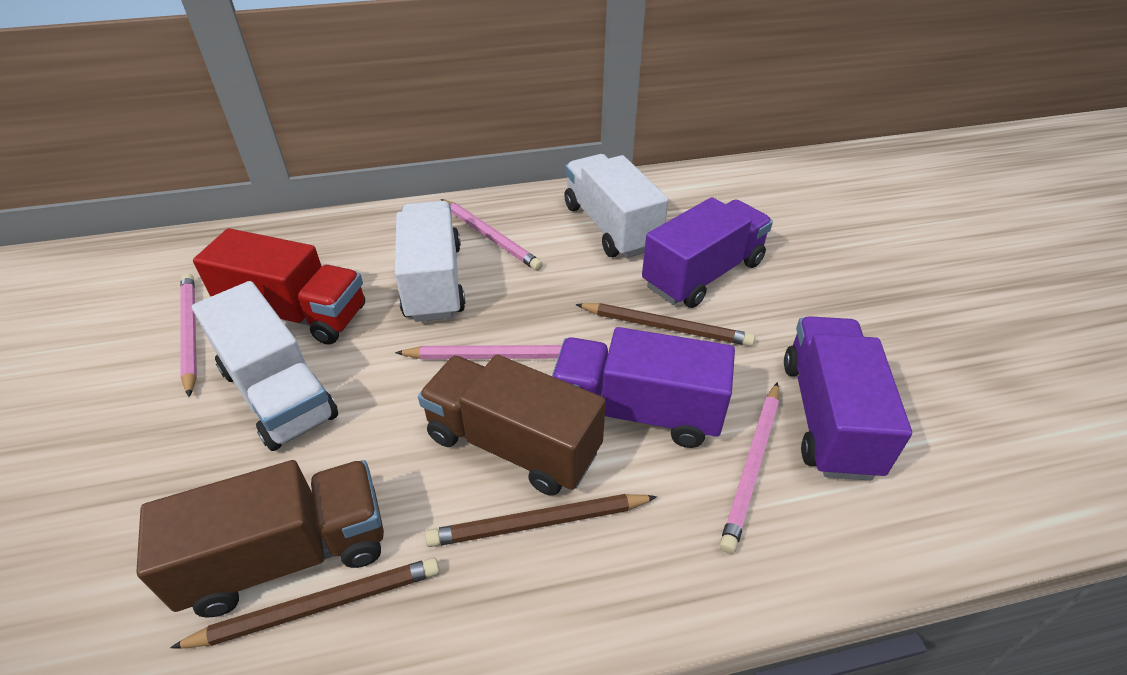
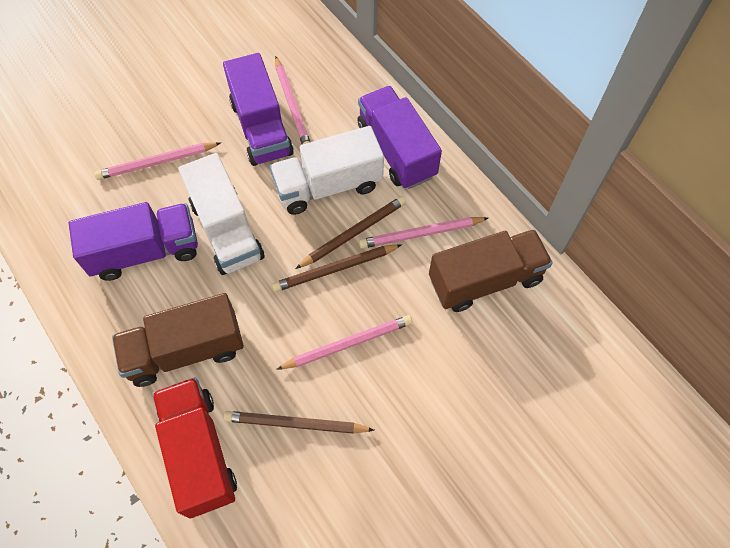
white truck: 3 -> 2

